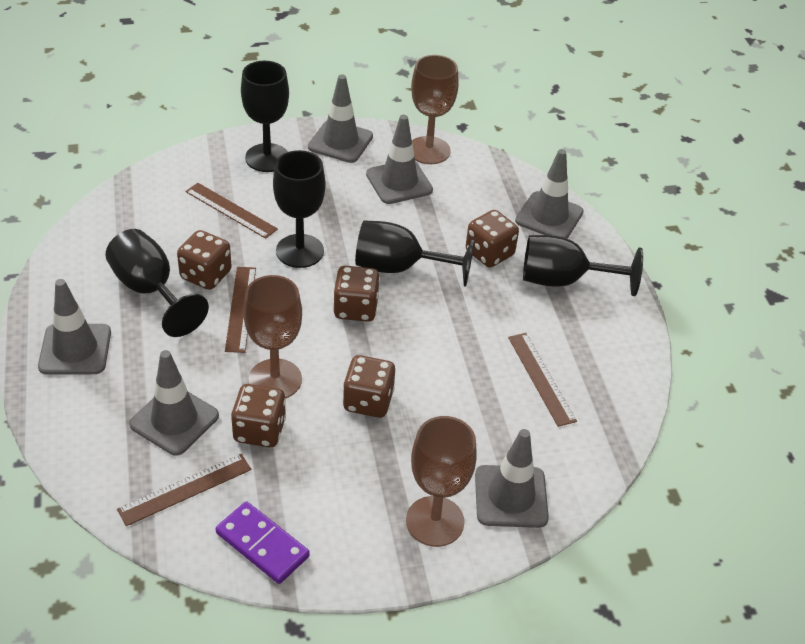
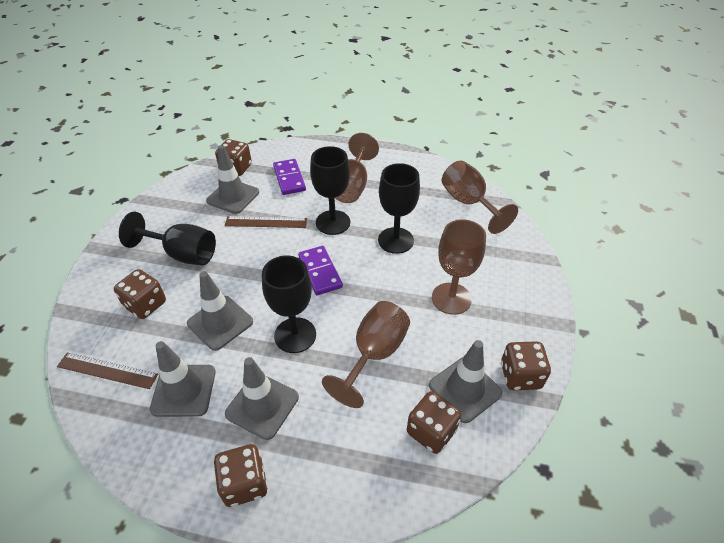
black goblet: 5 -> 4
brown goblet: 3 -> 4
brown ruler: 4 -> 2
grey traffic cone: 6 -> 5
purple domino: 1 -> 2

